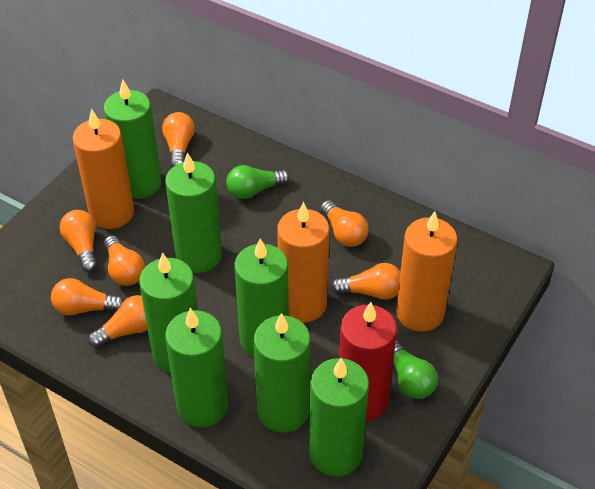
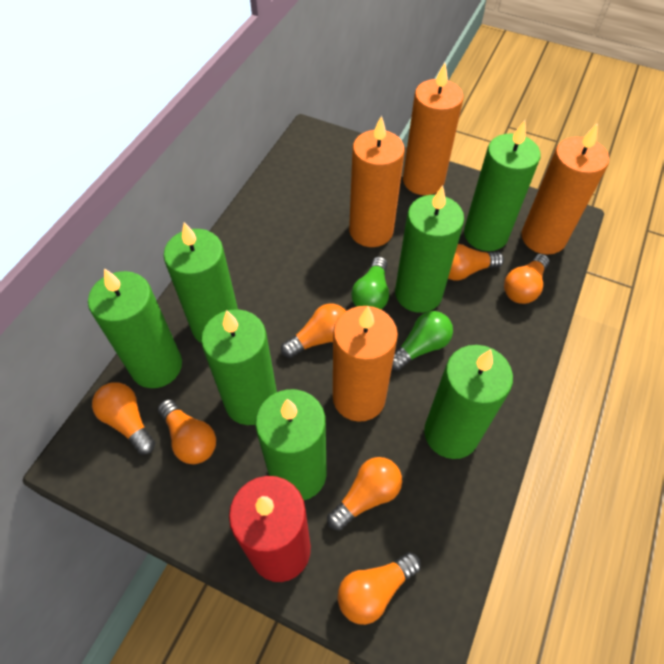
orange candle: 3 -> 4

